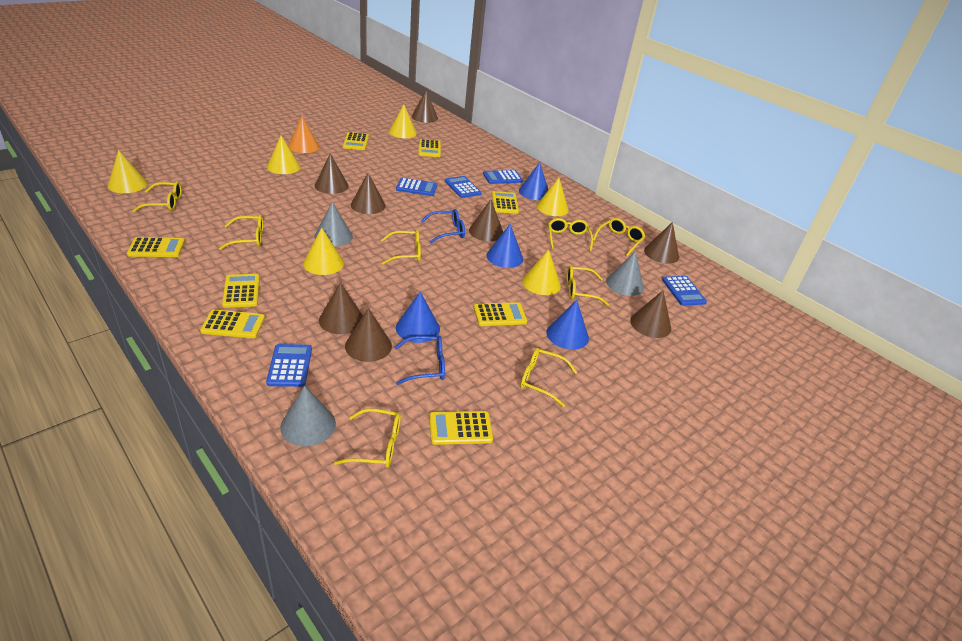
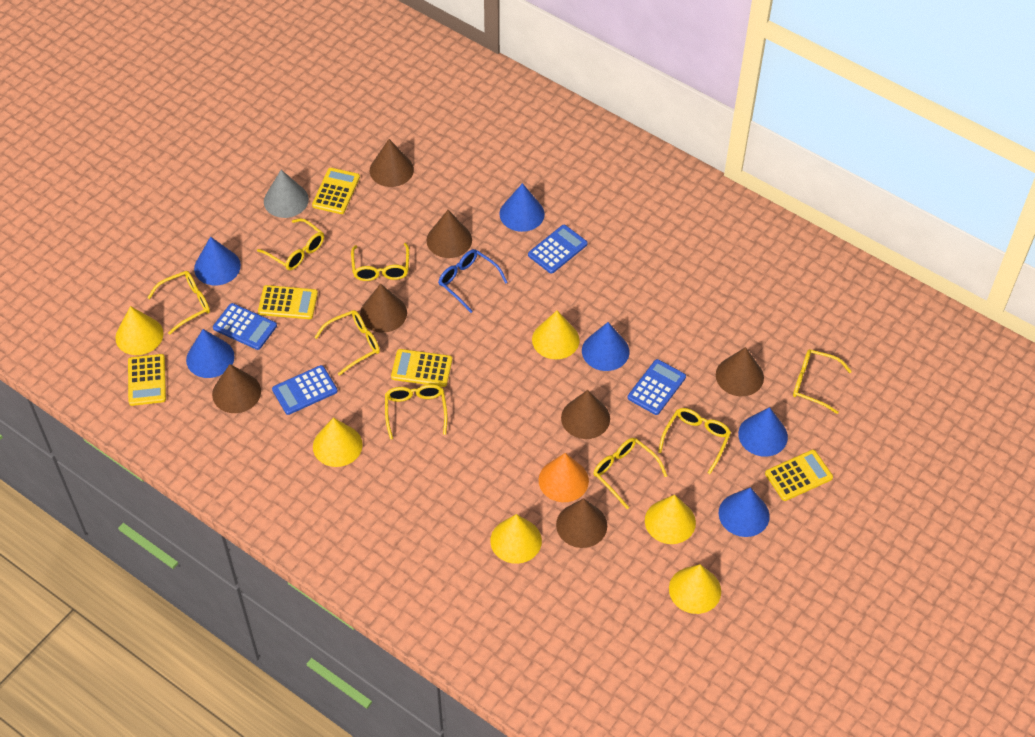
blue calculator: 5 -> 4
blue cone: 4 -> 6
blue glasses: 2 -> 1
brown cone: 8 -> 7
grey cone: 3 -> 1
yellow calculator: 8 -> 5

